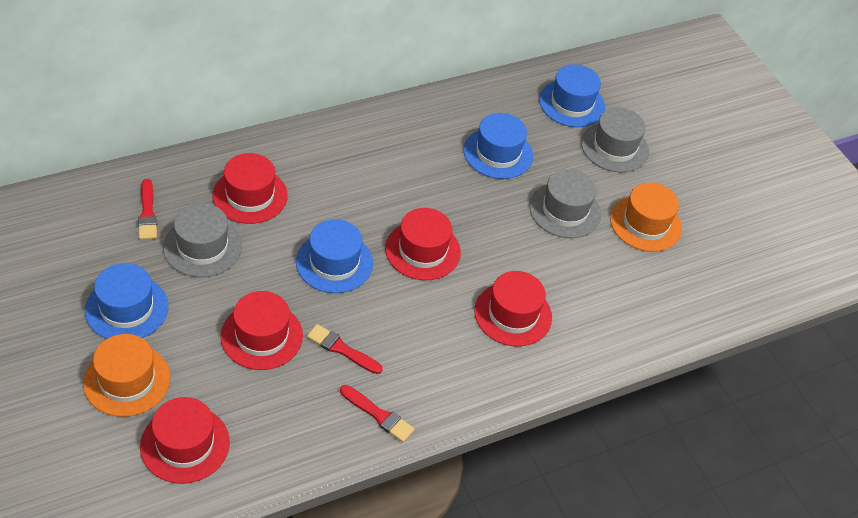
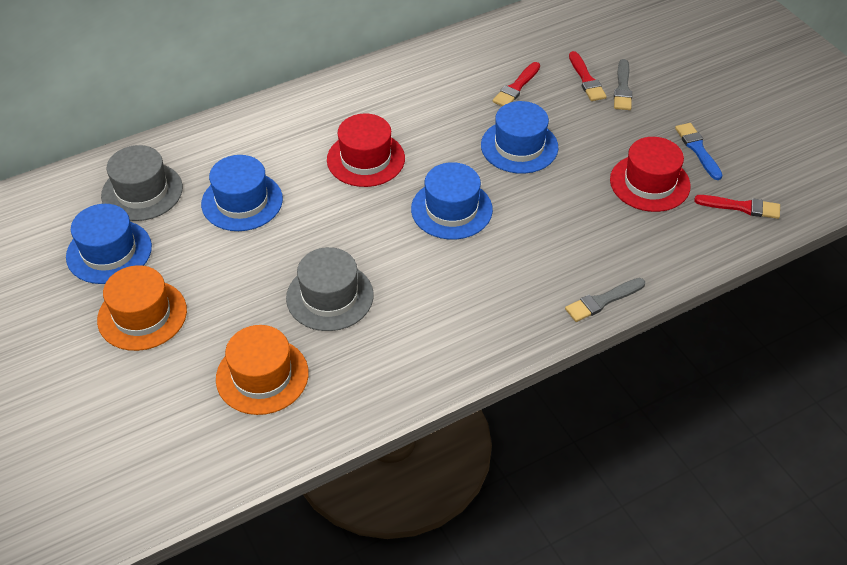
blue brush: 0 -> 1
grey brush: 0 -> 2
grey hat: 3 -> 2
red hat: 5 -> 2

